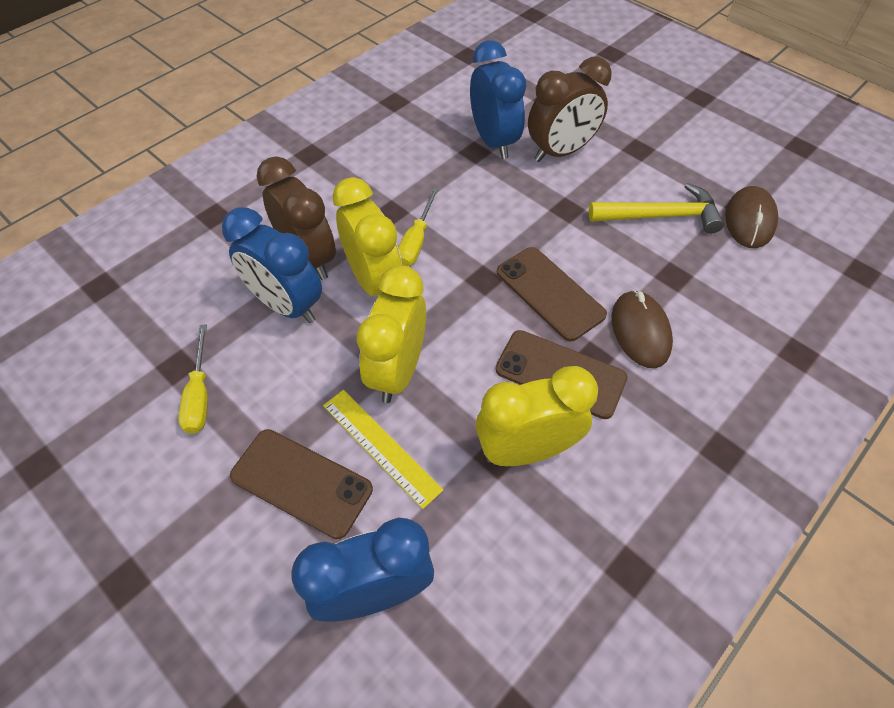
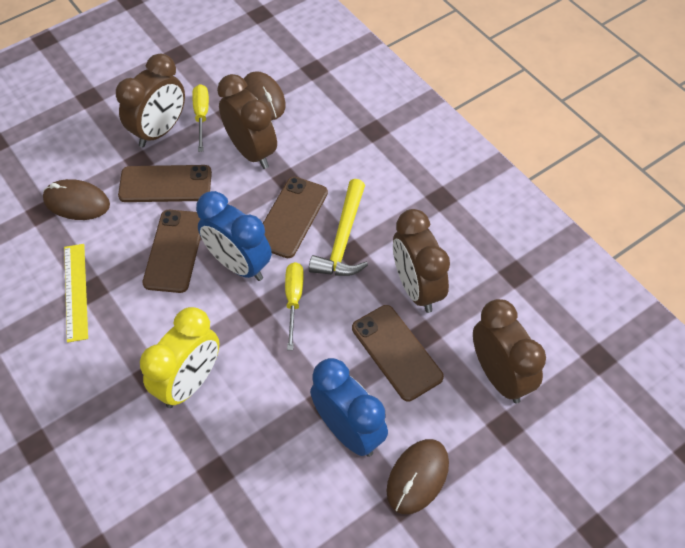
blue clock: 3 -> 2
brown clock: 2 -> 4
brown mouse: 2 -> 3
brown phone: 3 -> 4
yellow clock: 3 -> 1

